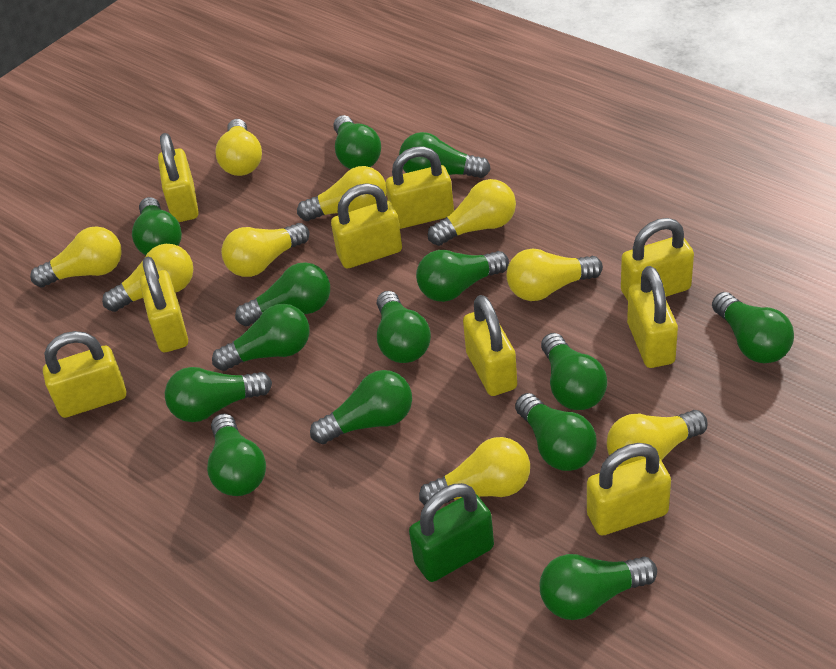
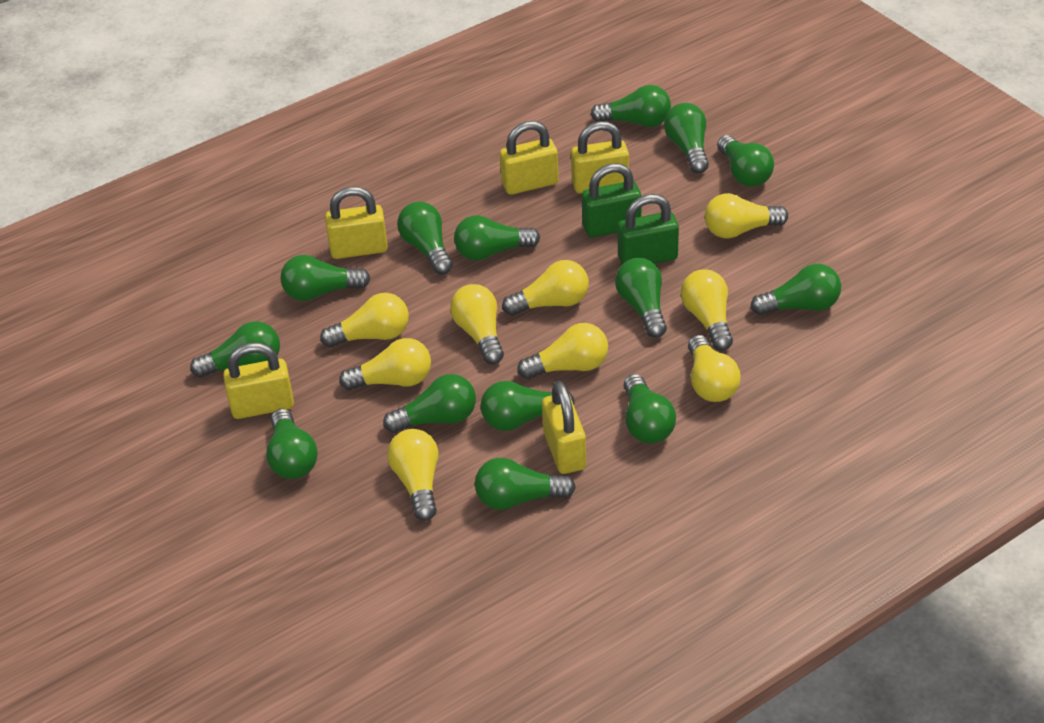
green padlock: 1 -> 2
yellow padlock: 9 -> 5

